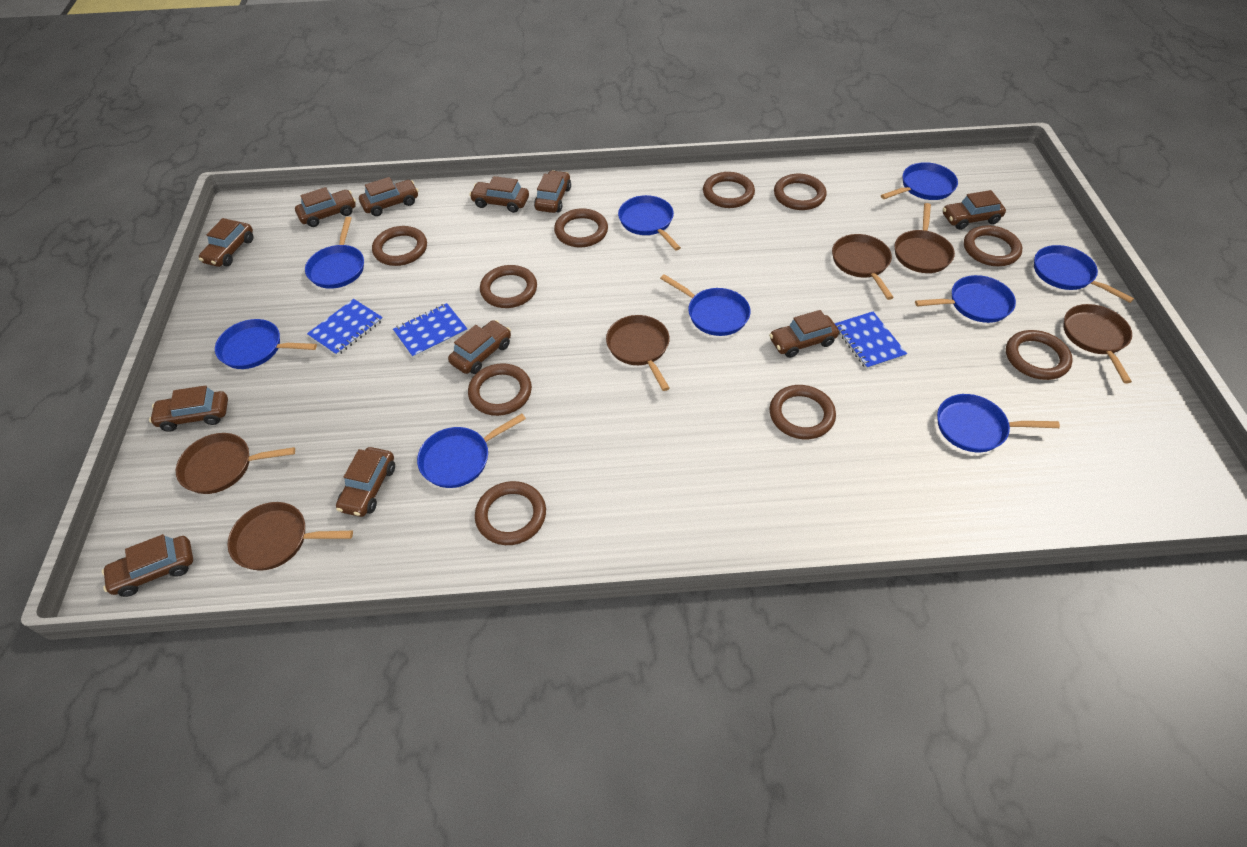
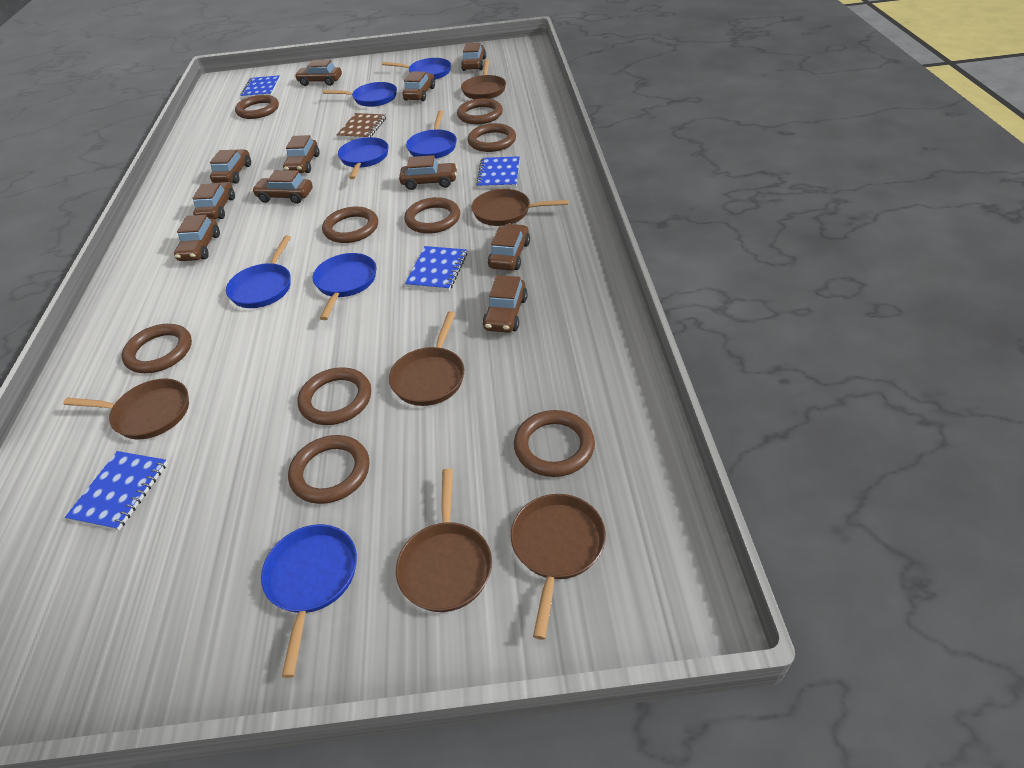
blue notebook: 3 -> 4
blue pan: 9 -> 7
brown notebook: 0 -> 1
brown ring: 10 -> 9

